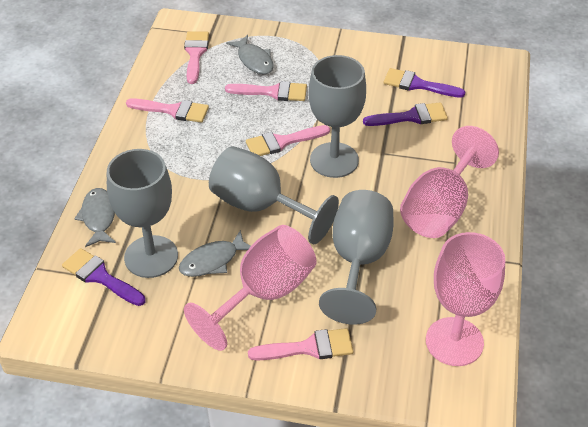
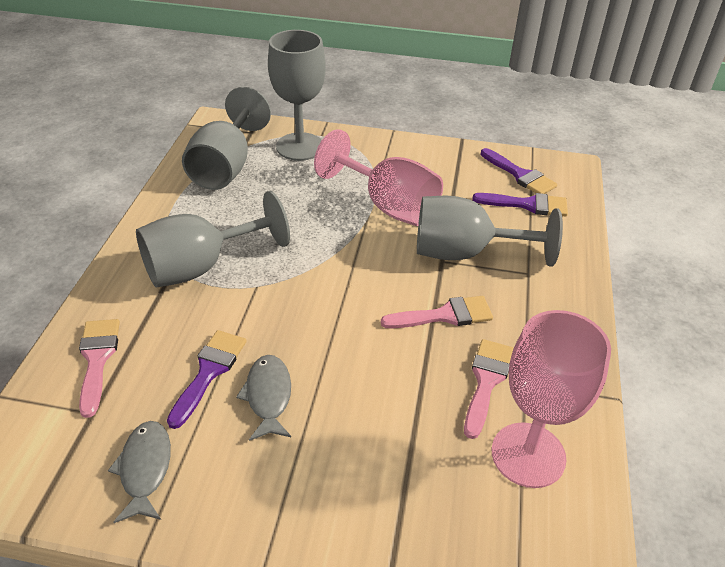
grey fish: 3 -> 2
pink brush: 5 -> 3
pink goblet: 3 -> 2

